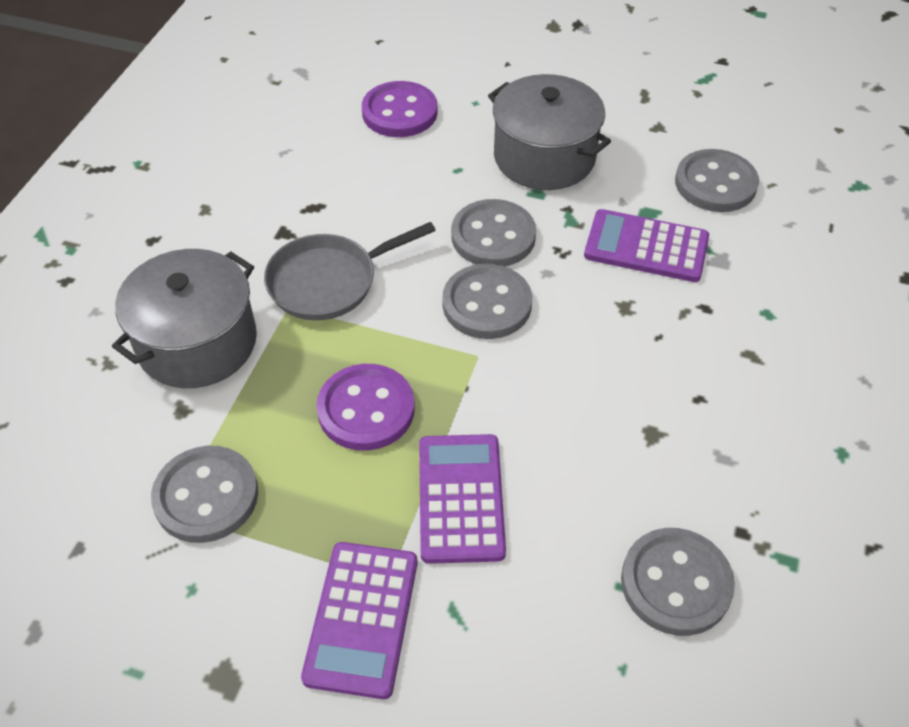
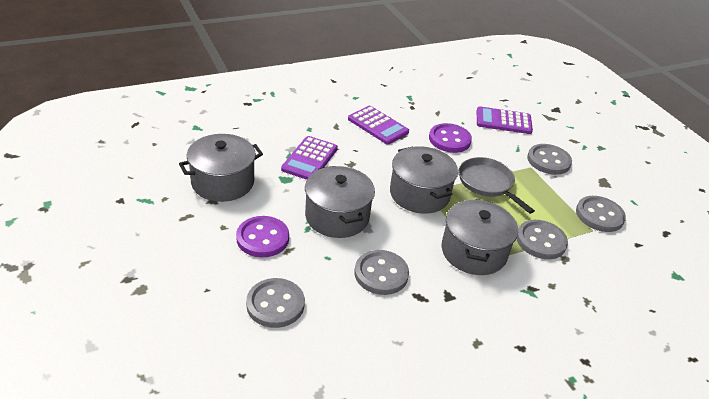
grey pot: 2 -> 4

